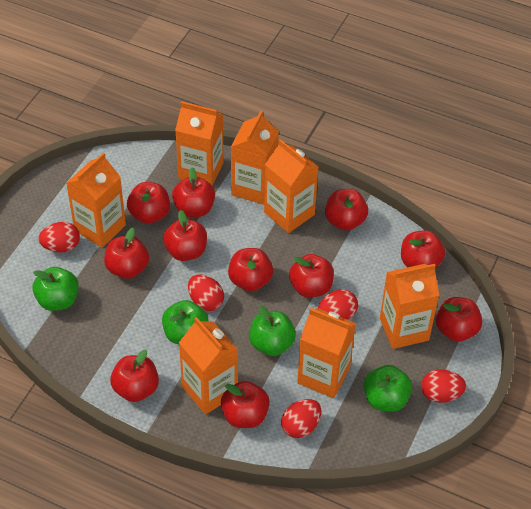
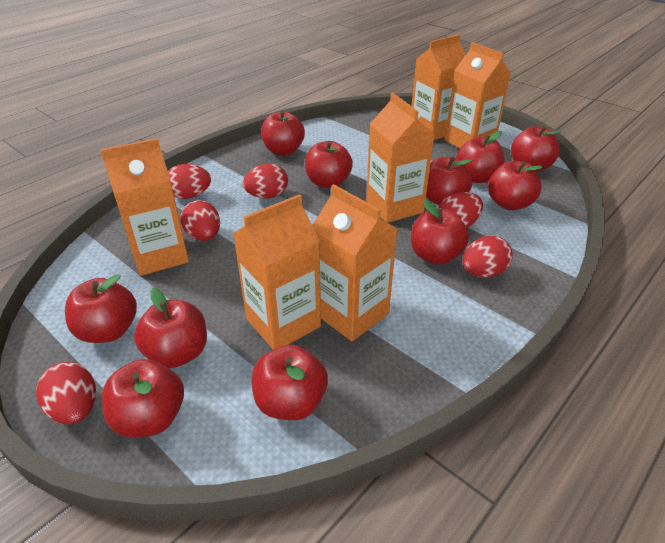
green apple: 4 -> 0
orange carton: 7 -> 6
red egg: 5 -> 6

